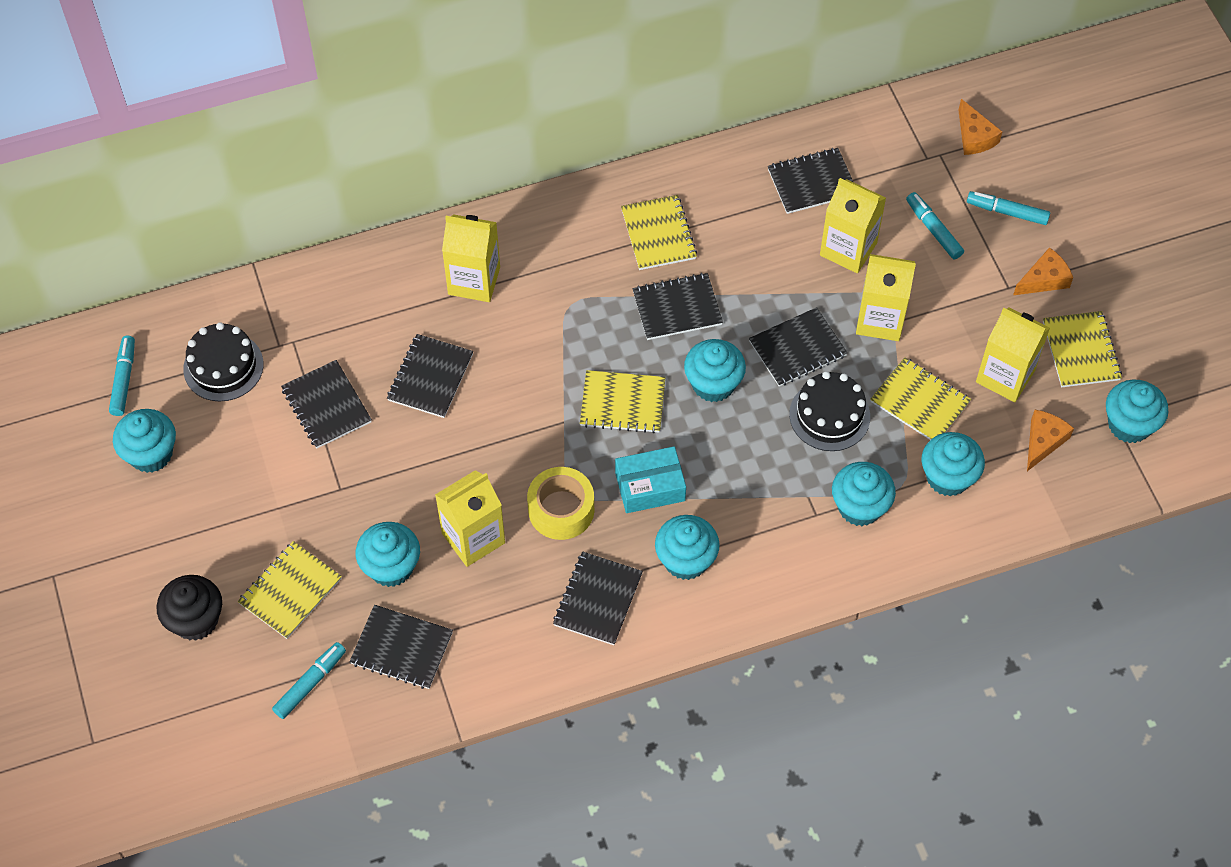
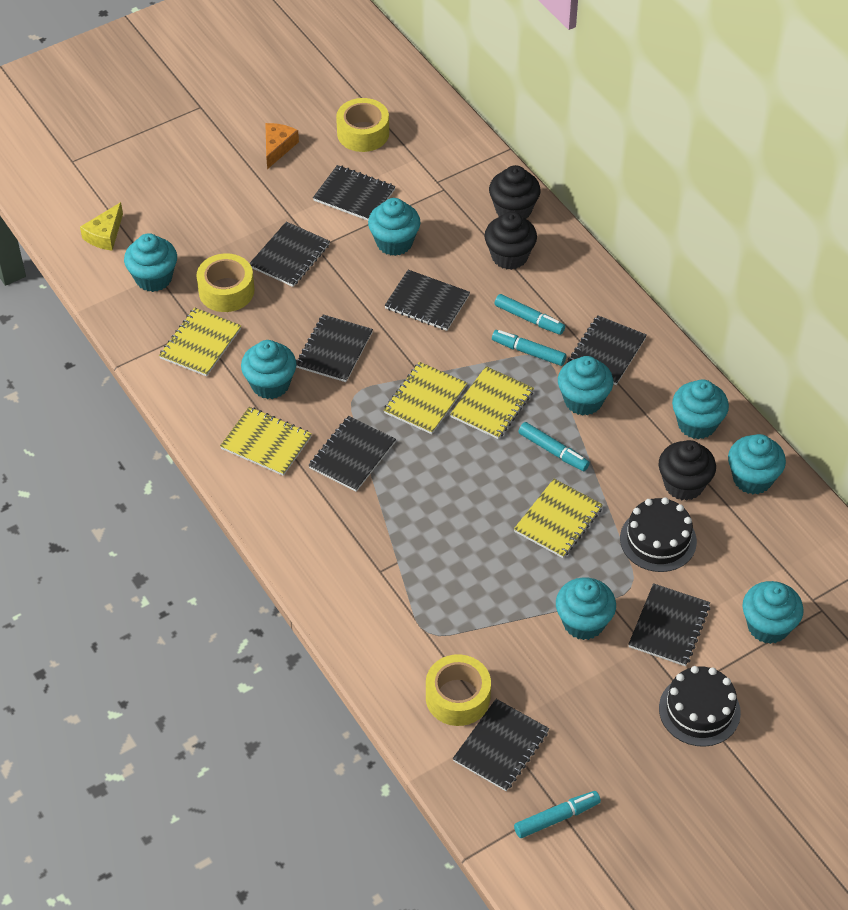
black cupcake: 1 -> 3
black notebook: 7 -> 8
orange cheese: 3 -> 1
turquoise box: 1 -> 0
turquoise cupcake: 7 -> 8
yellow carton: 5 -> 0
yellow cheese: 0 -> 1
yellow tape: 1 -> 3

